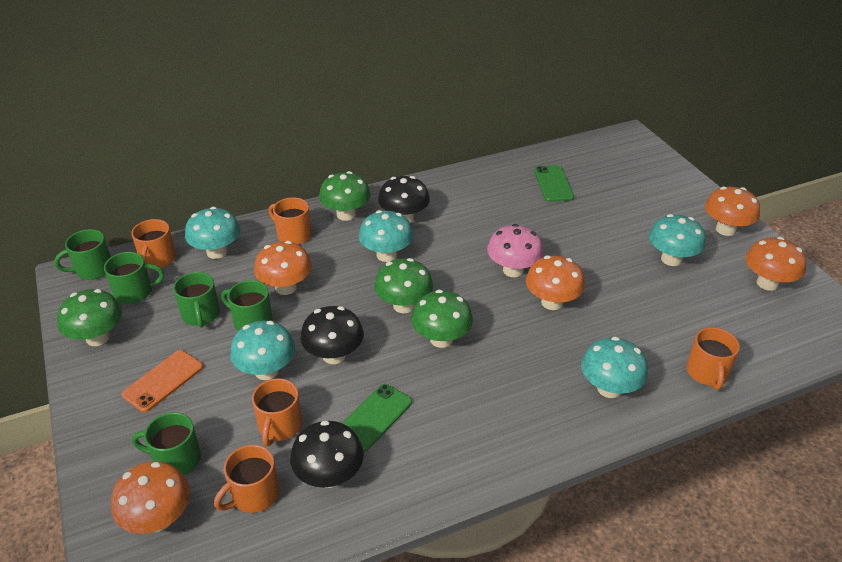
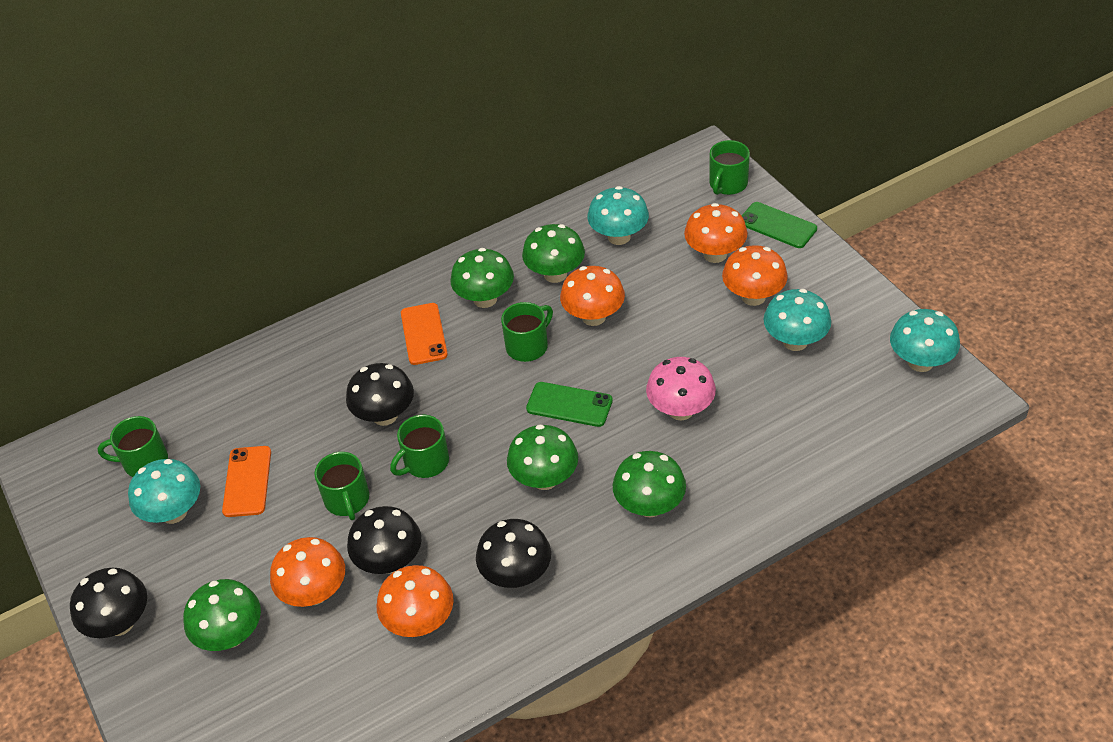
black mushroom: 3 -> 4
green mushroom: 4 -> 5
orange mug: 5 -> 0
orange phone: 1 -> 2
turquoise mushroom: 5 -> 4

